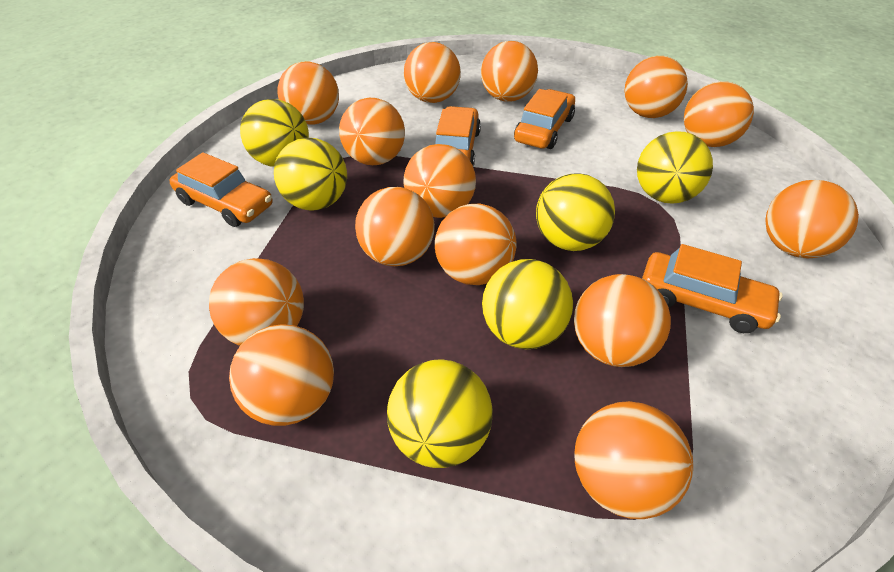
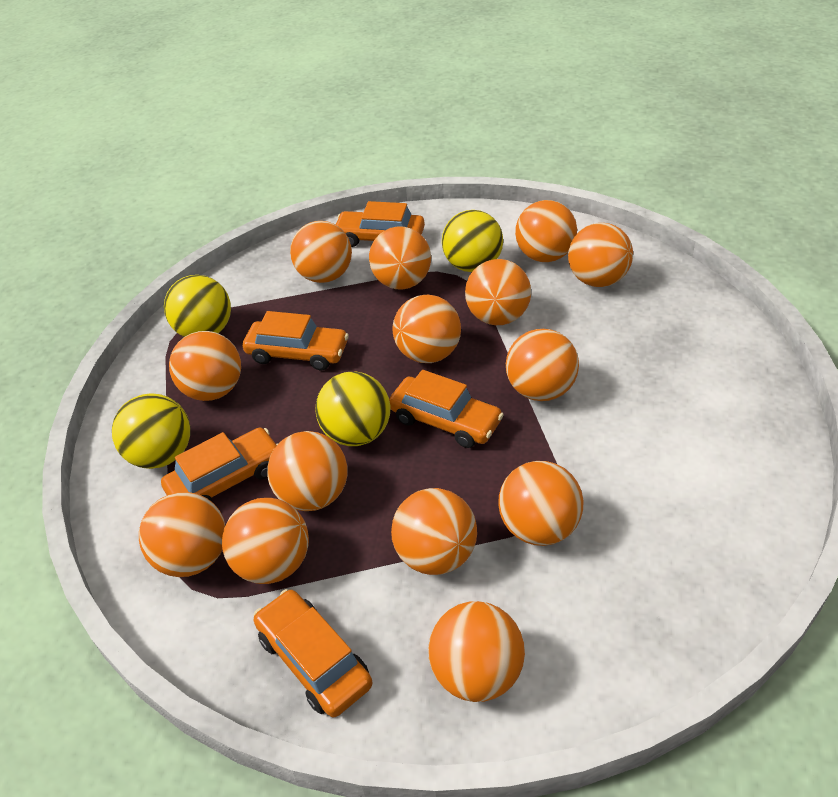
orange car: 4 -> 5
yellow ball: 6 -> 4

